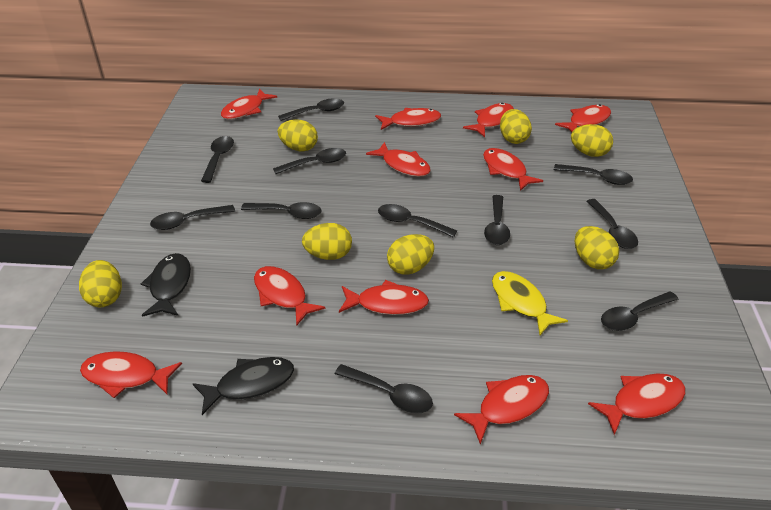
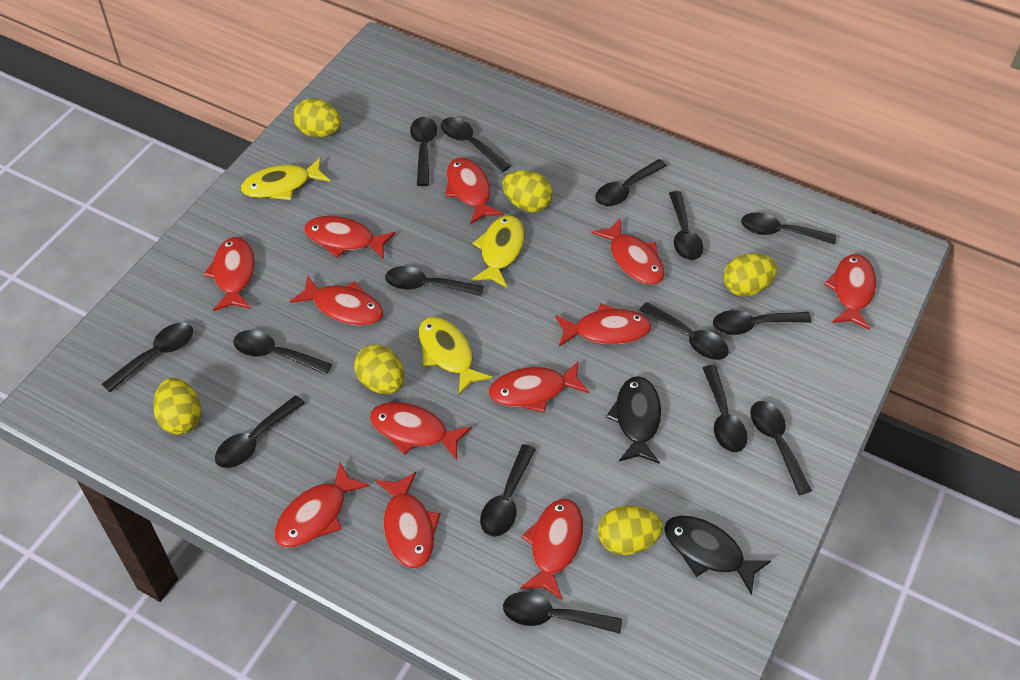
black spoon: 11 -> 15
red fish: 11 -> 12
yellow egg: 7 -> 6
yellow fish: 1 -> 3

